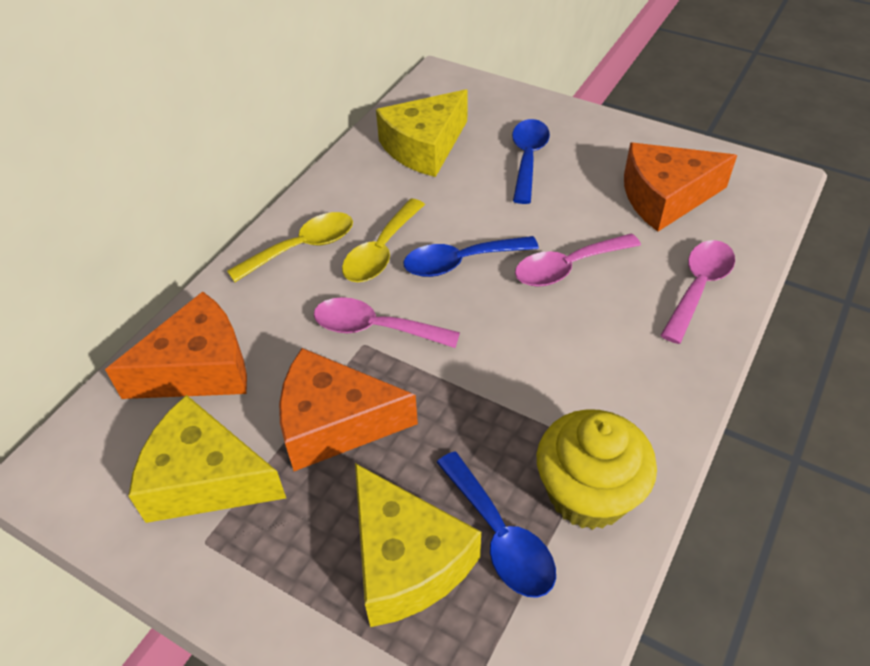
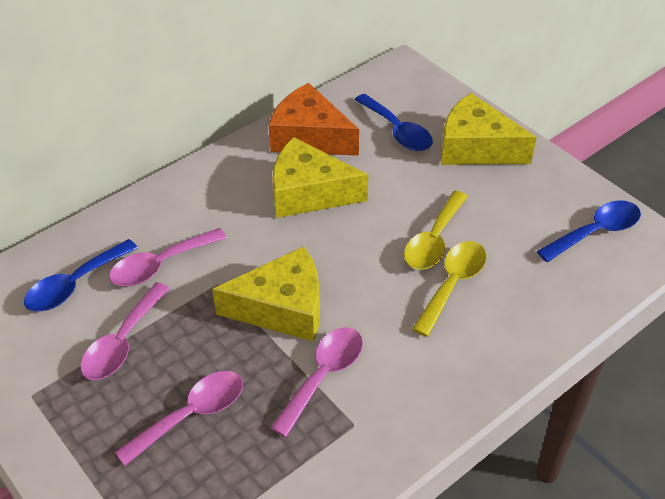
orange cheese: 3 -> 1
pink spoon: 3 -> 4
yellow cupcake: 1 -> 0

